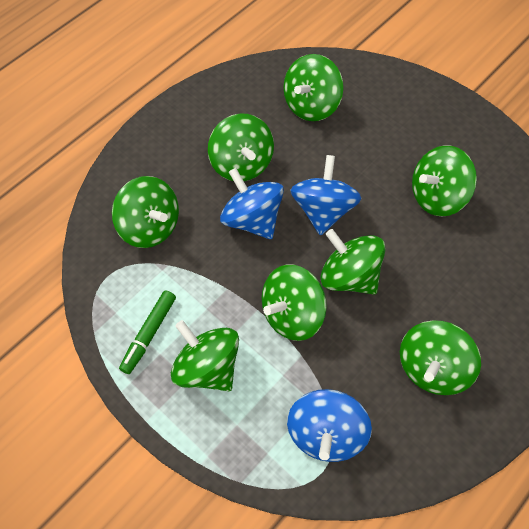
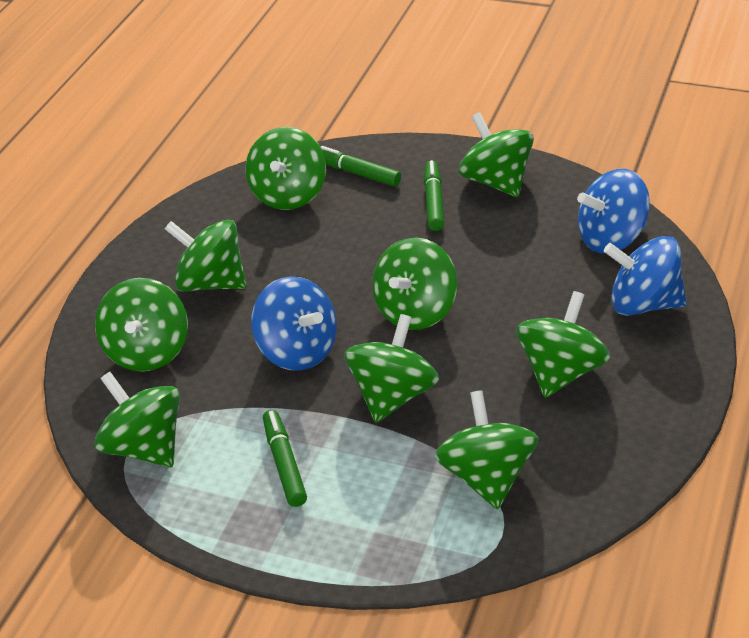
green marker: 1 -> 3
green spinning top: 8 -> 9

